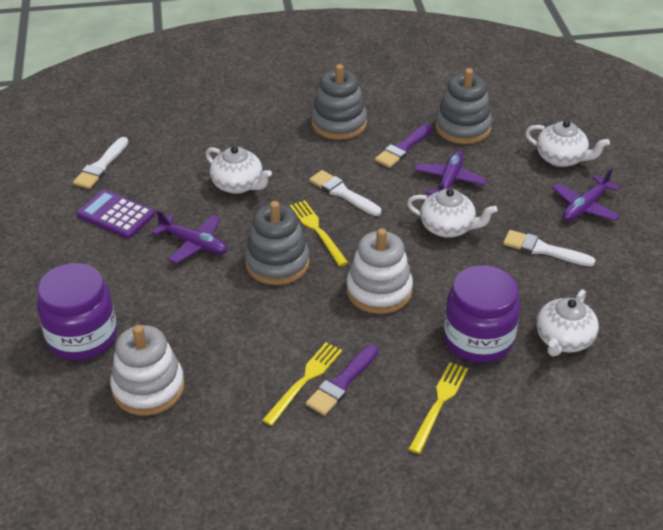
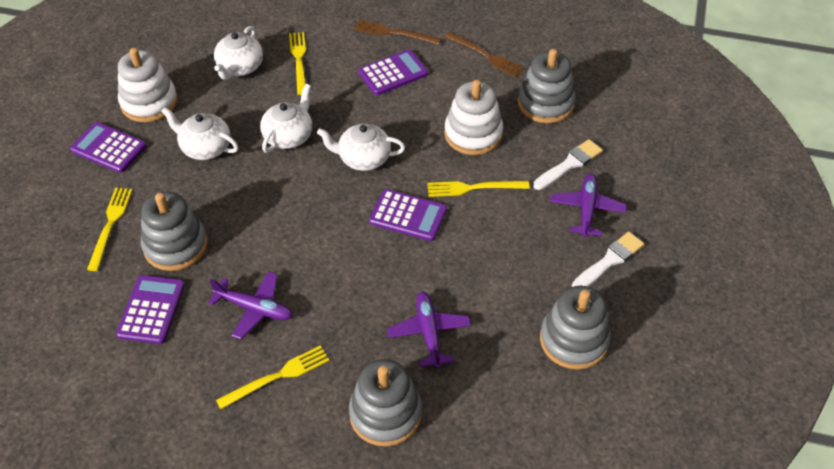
brown fork: 0 -> 2
grey stacking toy: 3 -> 4
purple brush: 2 -> 0
purple calculator: 1 -> 4
purple jar: 2 -> 0
white brush: 3 -> 2
yellow fork: 3 -> 4

